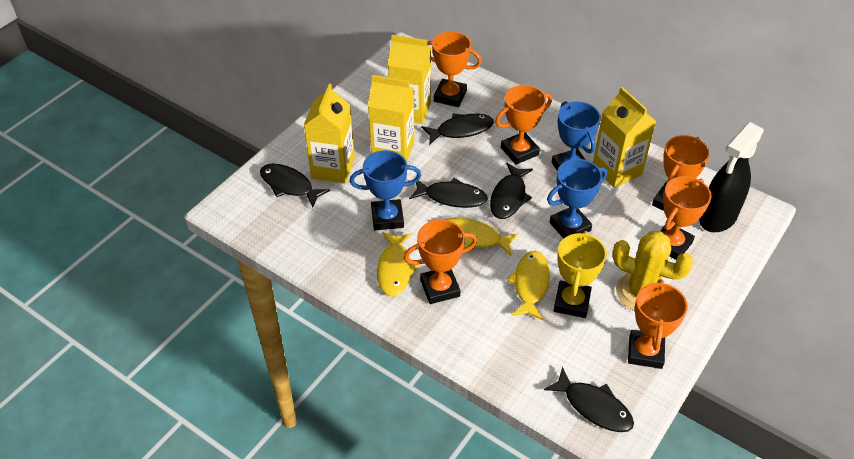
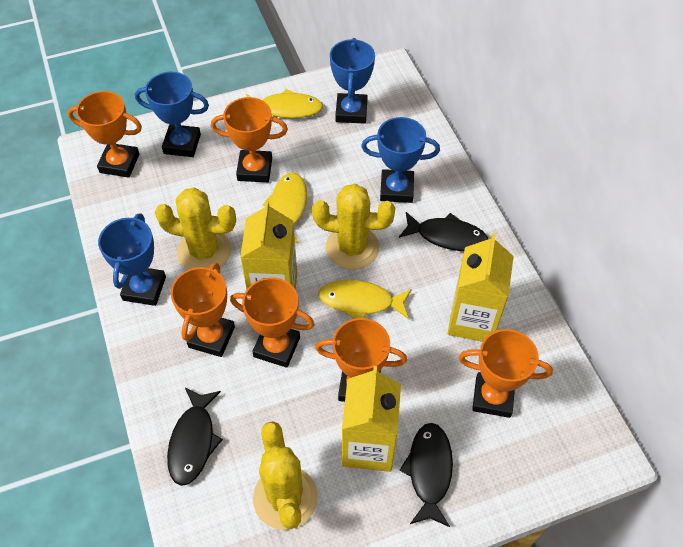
black fish: 5 -> 3
black spray bottle: 1 -> 0
blue trophy: 3 -> 4
yellow cactus: 1 -> 3
yellow carton: 4 -> 3
yellow trophy: 1 -> 0

